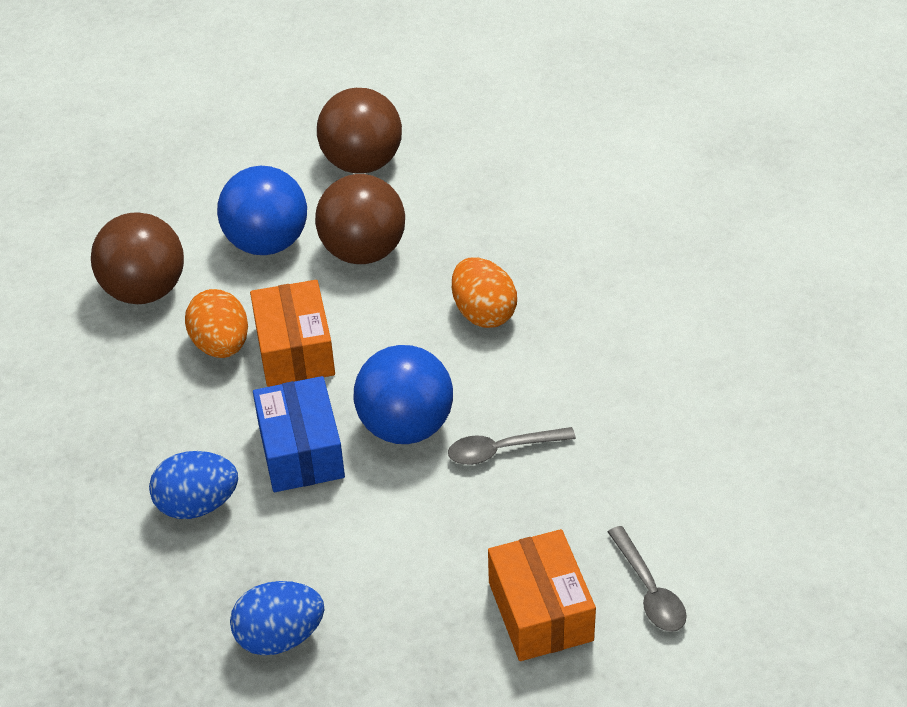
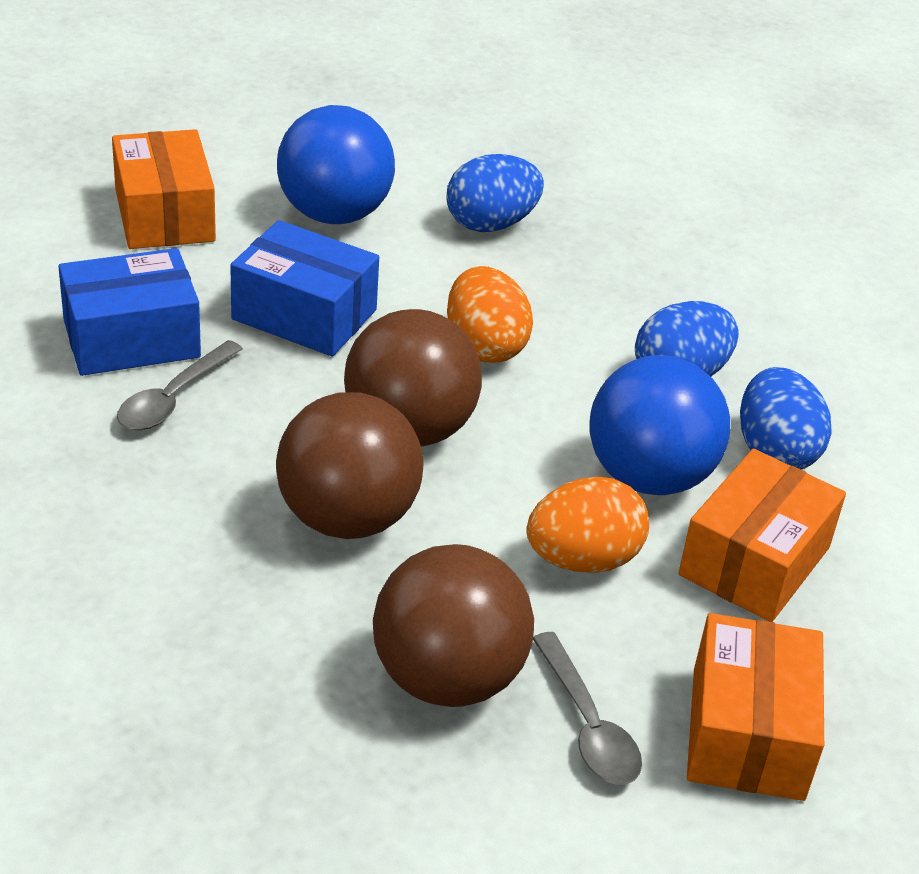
blue box: 1 -> 2
blue egg: 2 -> 3
orange box: 2 -> 3

